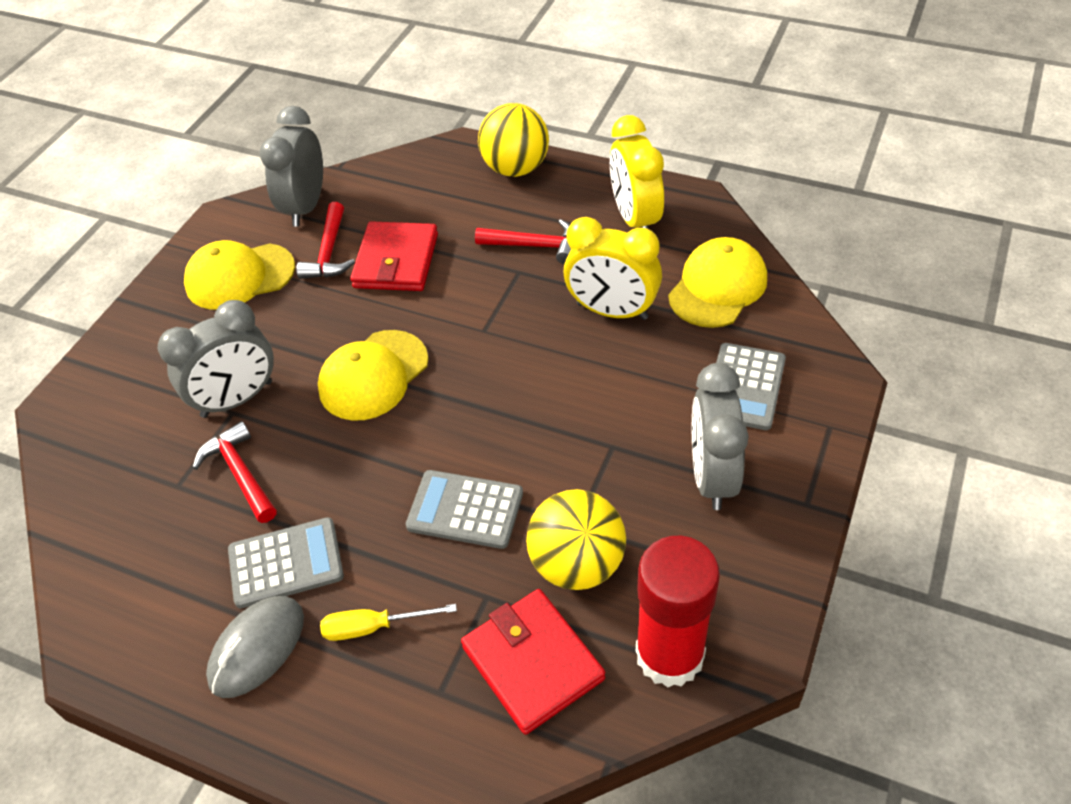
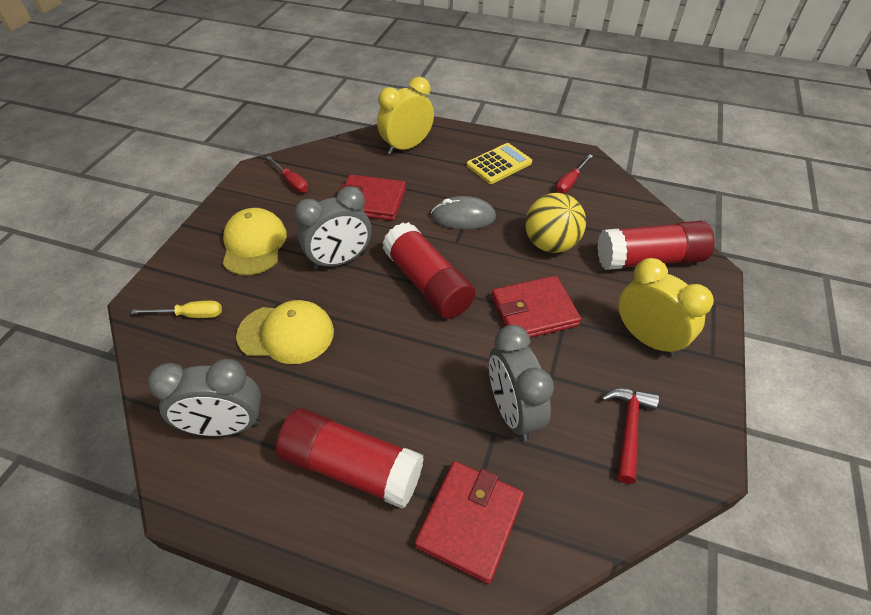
grey calculator: 3 -> 0
red glue stick: 1 -> 3
red hammer: 3 -> 1
red screwdriver: 0 -> 2
red wallet: 2 -> 3
yellow ball: 2 -> 1
yellow calculator: 0 -> 1
yellow cap: 3 -> 2

